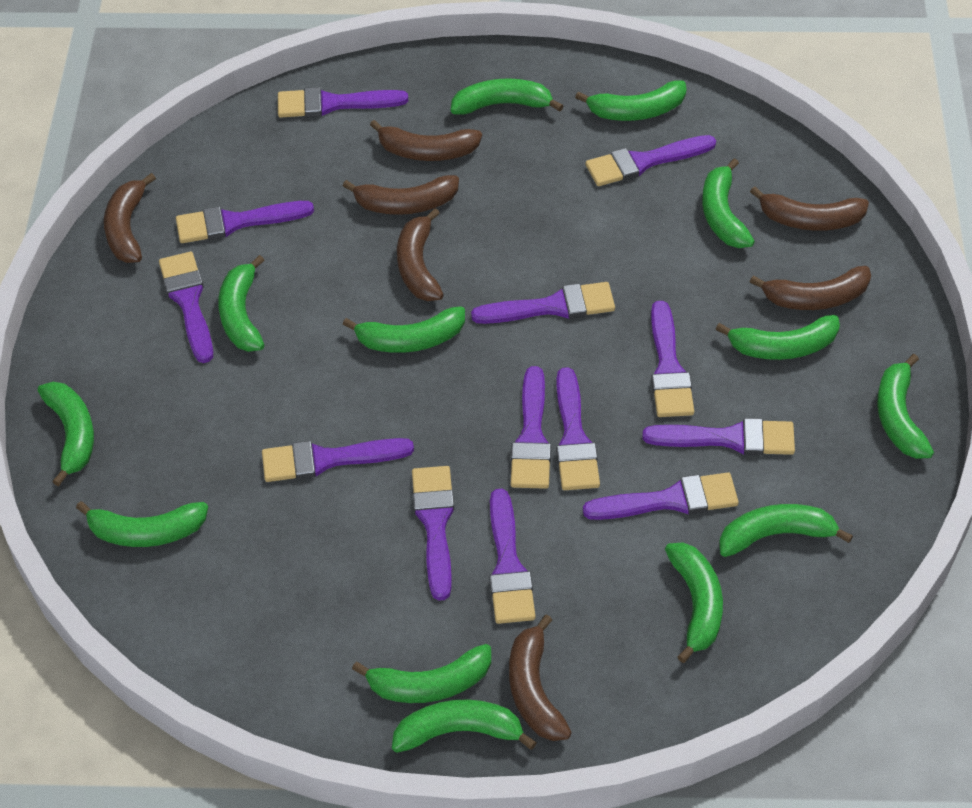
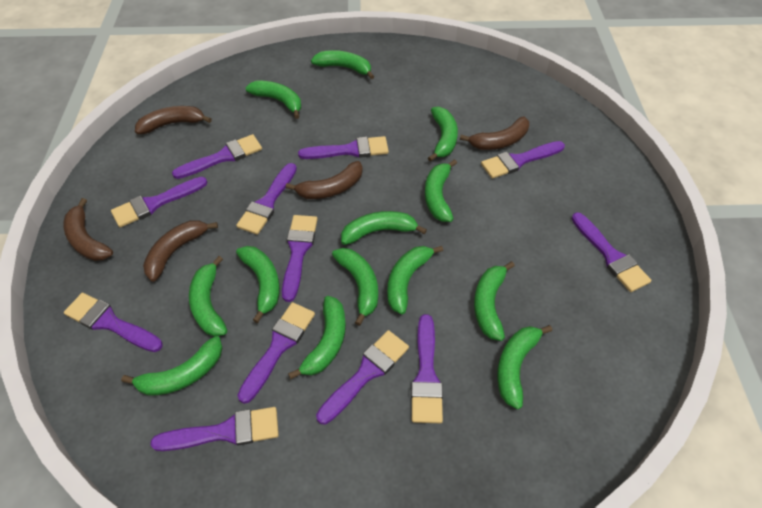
brown banana: 7 -> 5
purple brush: 13 -> 12

